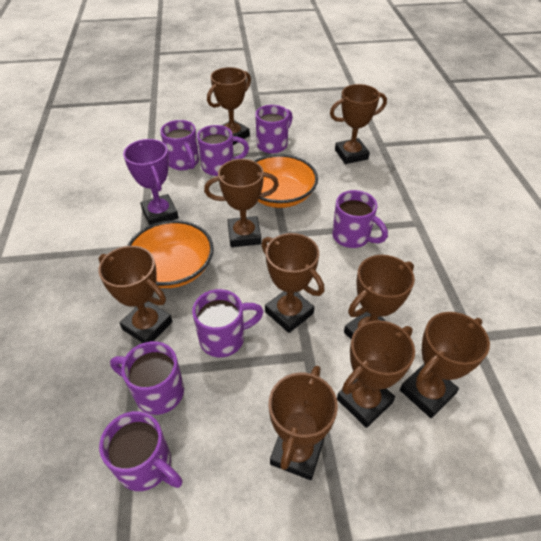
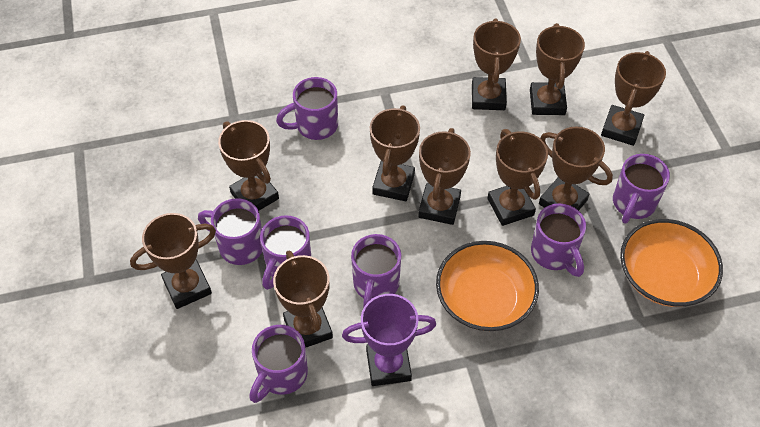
brown trophy: 9 -> 10

